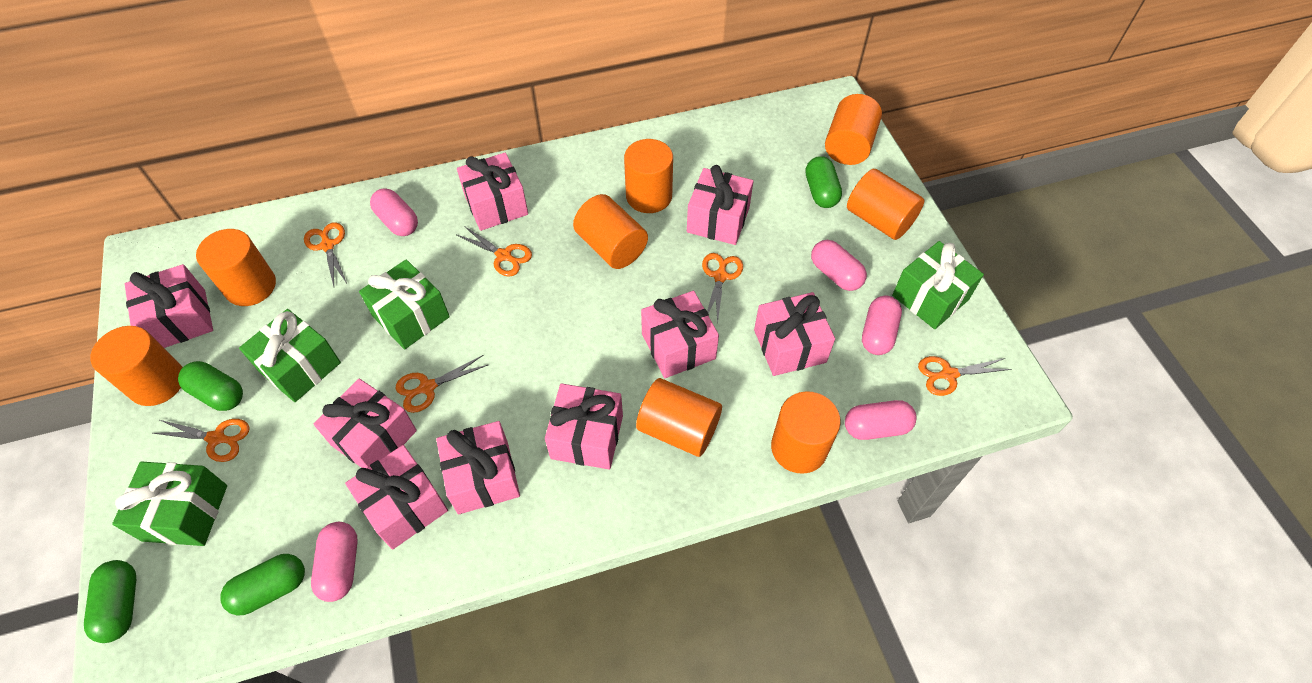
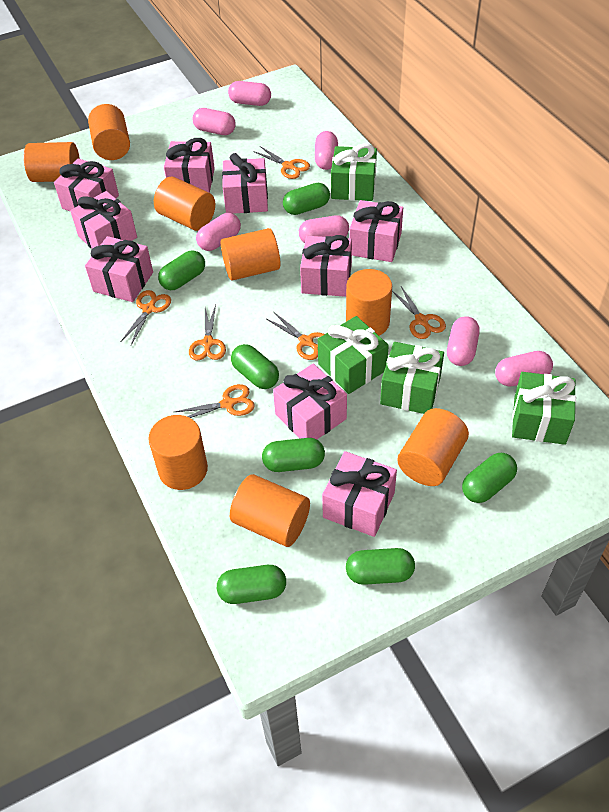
green capsule: 4 -> 7
pink capsule: 5 -> 7

